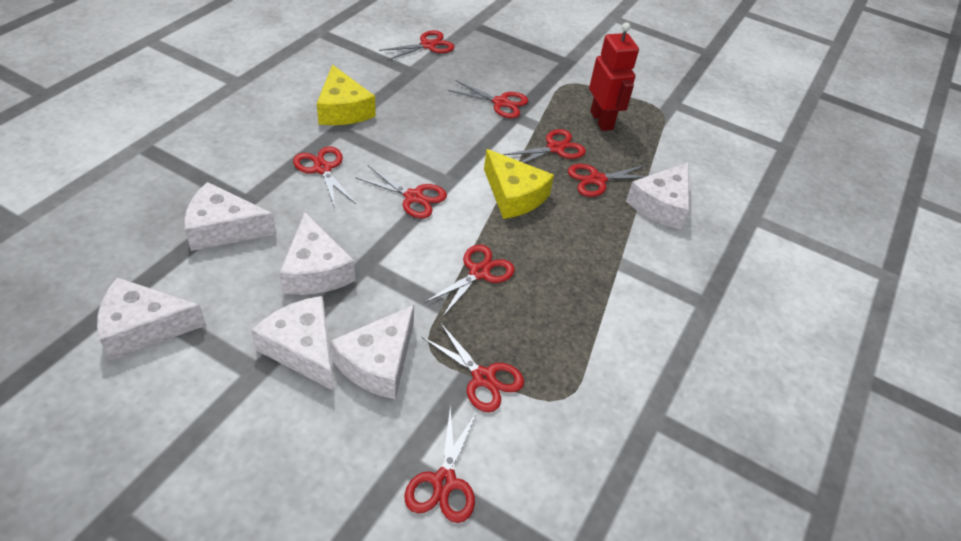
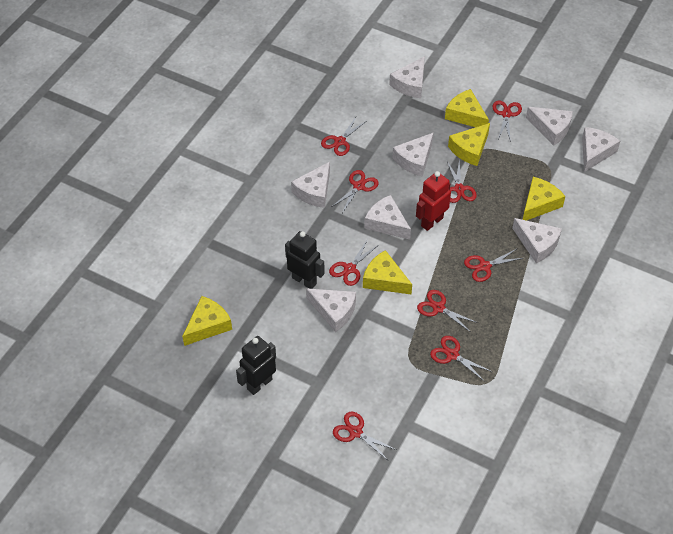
black robot: 0 -> 2
white cheese: 6 -> 8
yellow cheese: 2 -> 5

